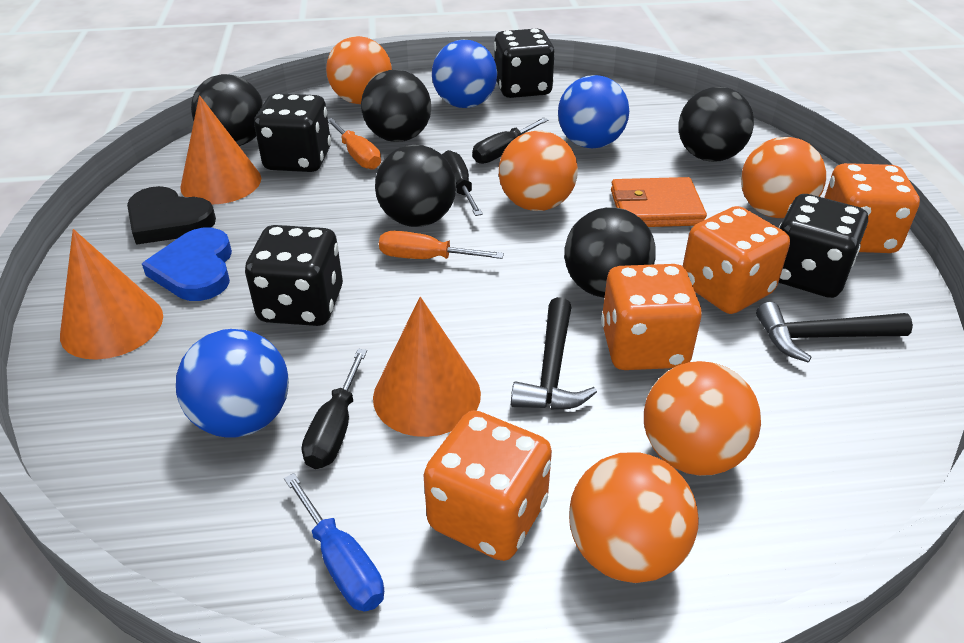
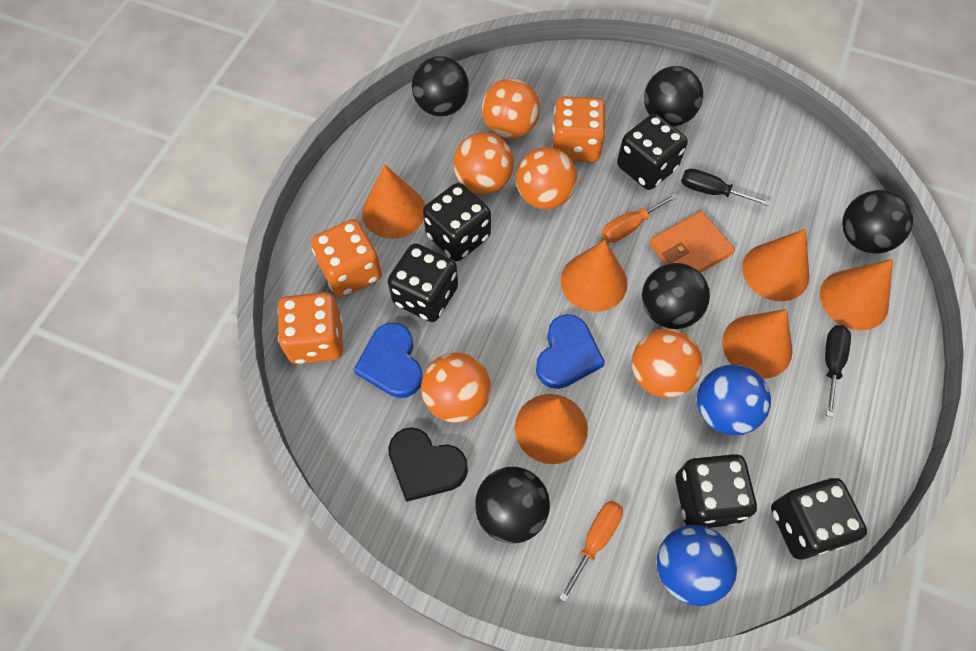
black dice: 4 -> 5
black hammer: 2 -> 0
black screwdriver: 3 -> 2
blue ball: 3 -> 2
blue heart: 1 -> 2
blue screwdriver: 1 -> 0
orange cone: 3 -> 6
orange dice: 4 -> 3

